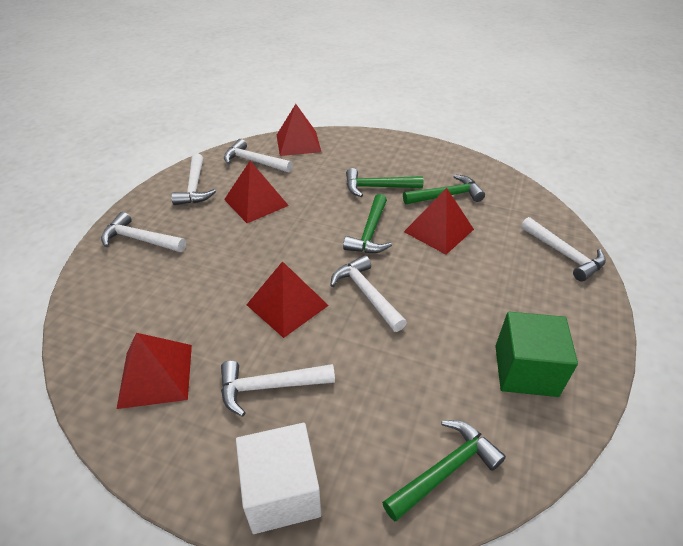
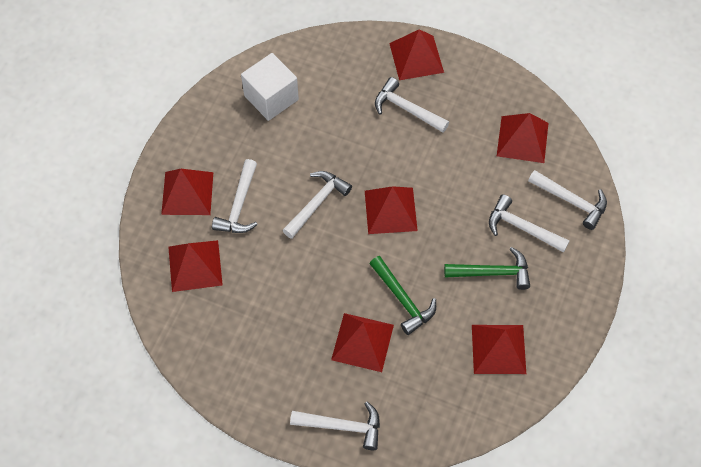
green cube: 1 -> 0
green hammer: 4 -> 2
red pyramid: 5 -> 7

